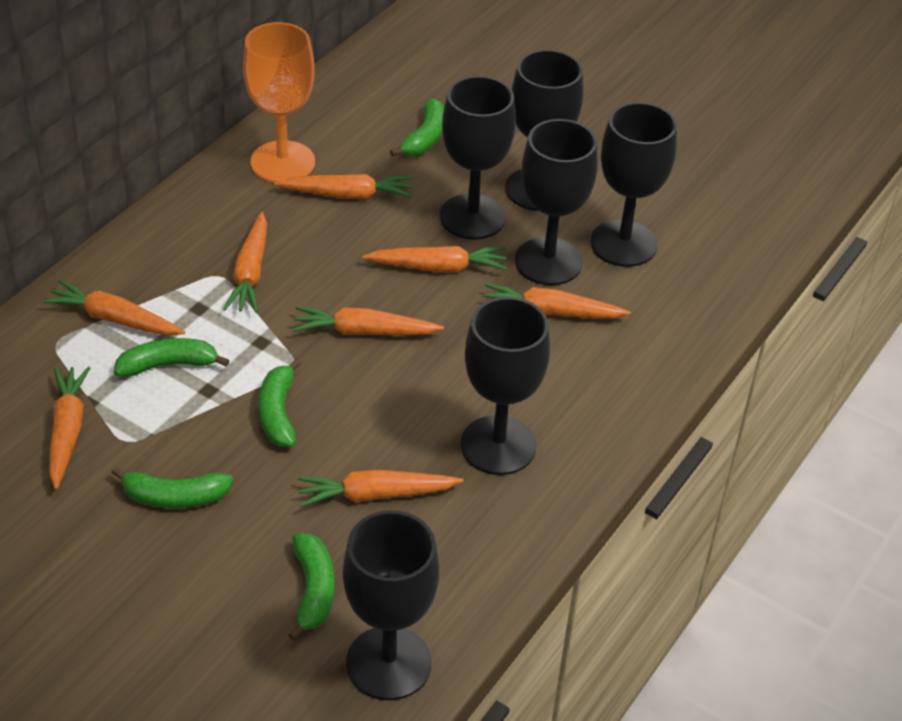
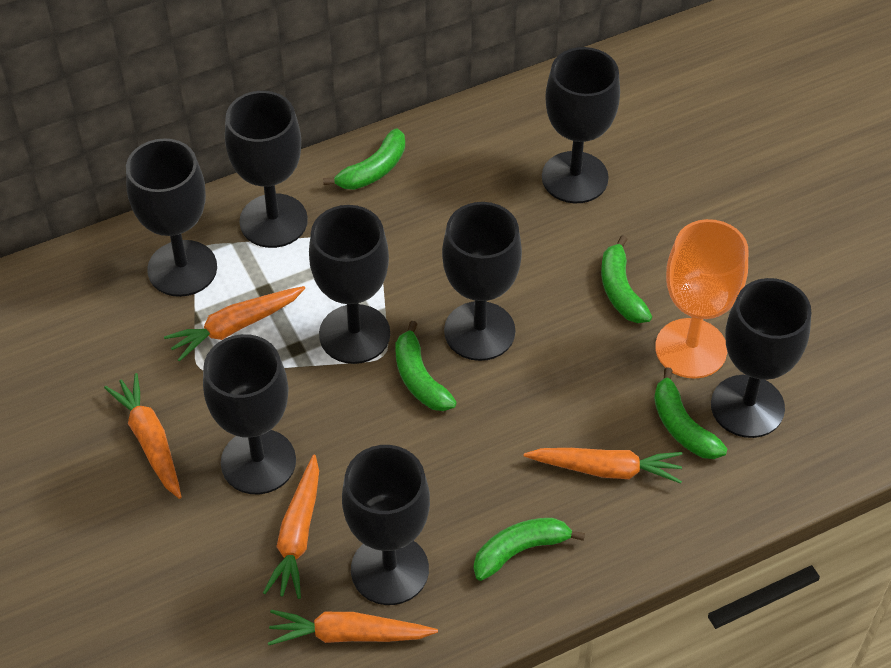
black goblet: 6 -> 8
orange carrot: 8 -> 5

